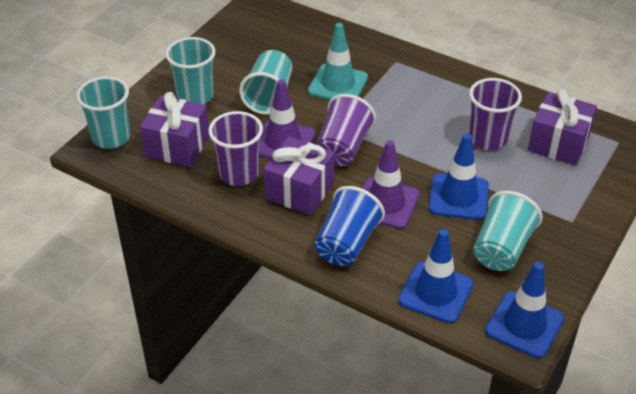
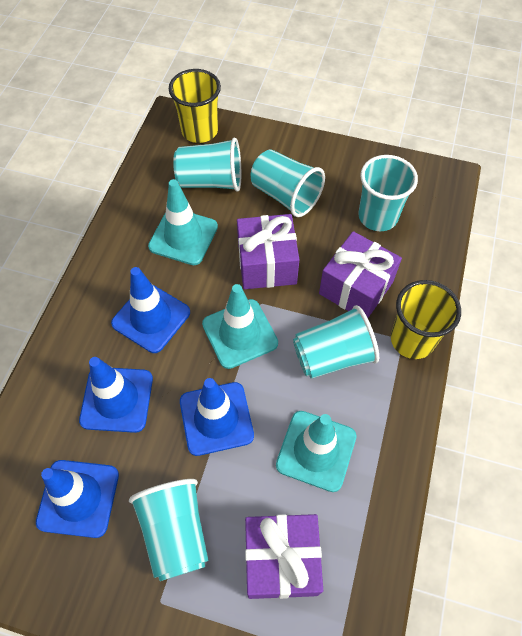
blue cup: 1 -> 0
blue traffic cone: 3 -> 4
purple cup: 3 -> 0
purple traffic cone: 2 -> 0
turquoise cup: 4 -> 5
turquoise traffic cone: 1 -> 3
yellow cup: 0 -> 2

